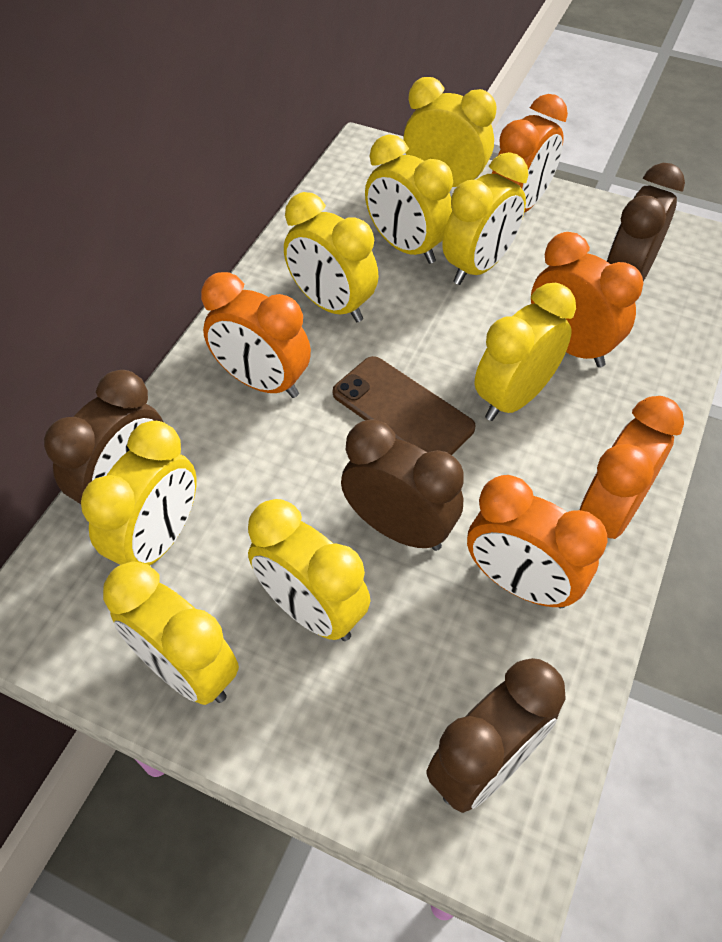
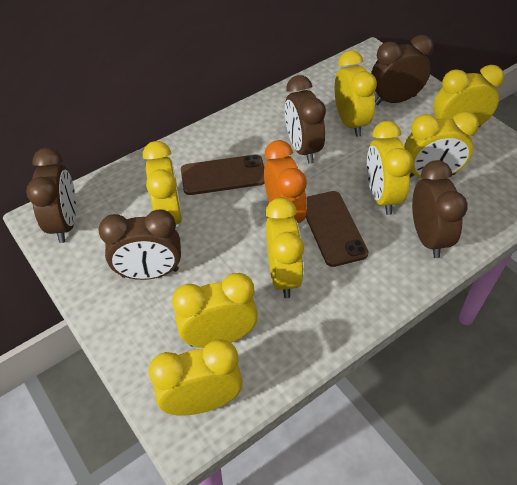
brown clock: 4 -> 5
brown phone: 1 -> 2
orange clock: 5 -> 1

